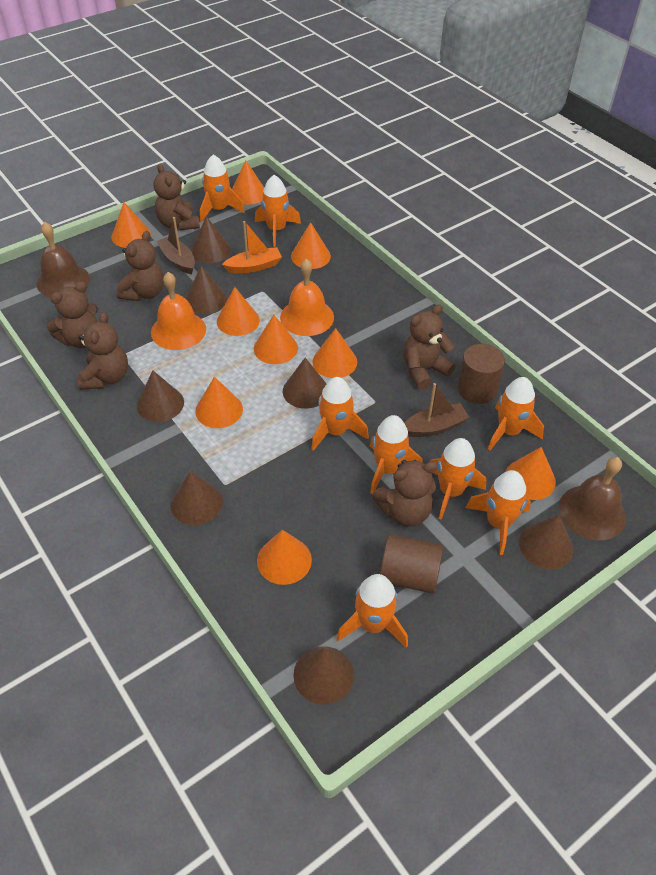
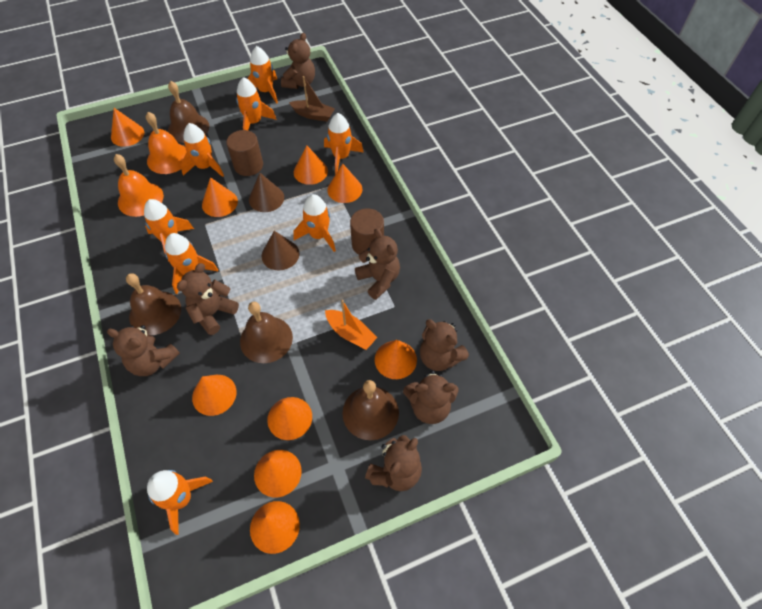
brown bell: 2 -> 4
brown boat: 2 -> 1
brown cone: 7 -> 2
brown teddy bear: 6 -> 7

